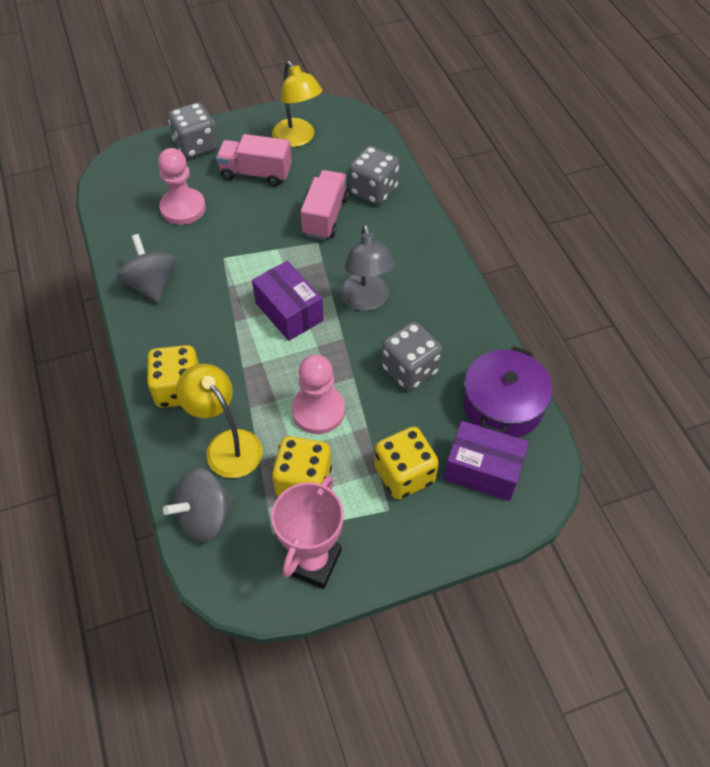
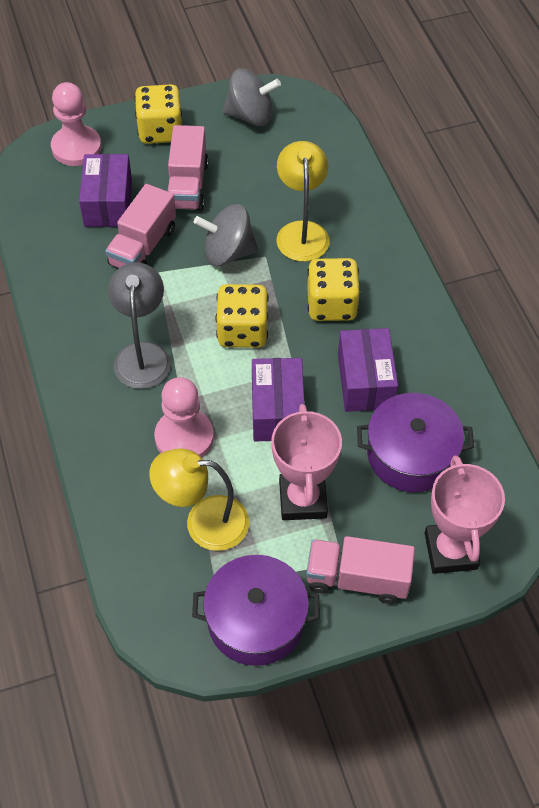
grey dice: 3 -> 0
pink trophy: 1 -> 2
pink truck: 2 -> 3
purple box: 2 -> 3
purple pot: 1 -> 2

